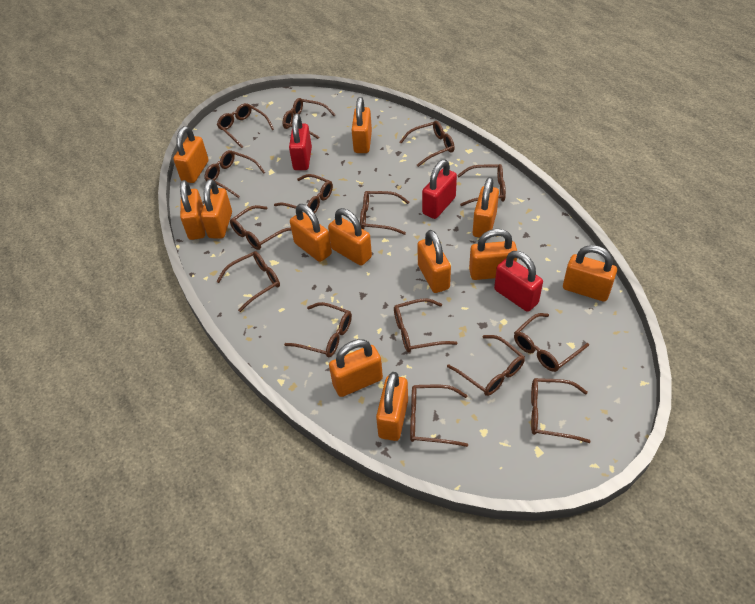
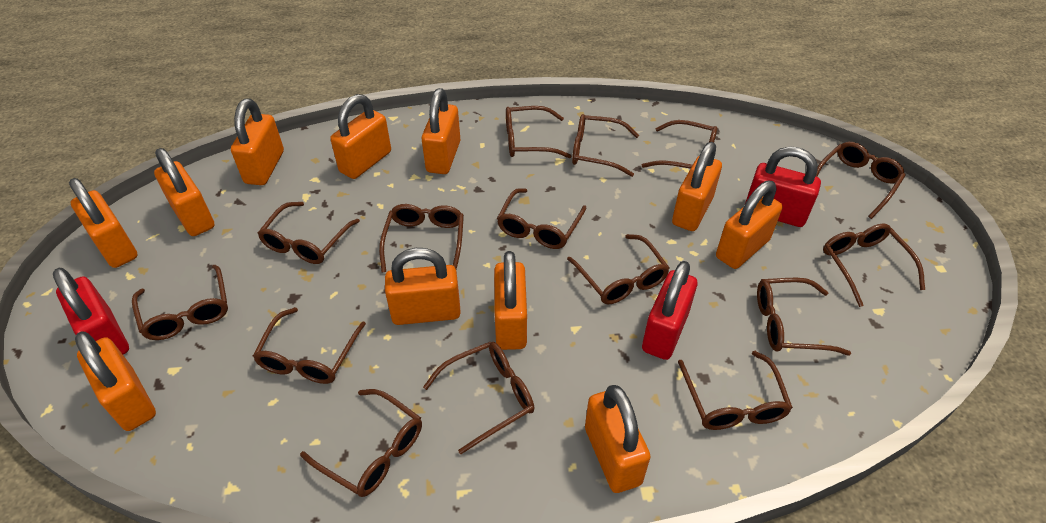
orange padlock: 12 -> 11

